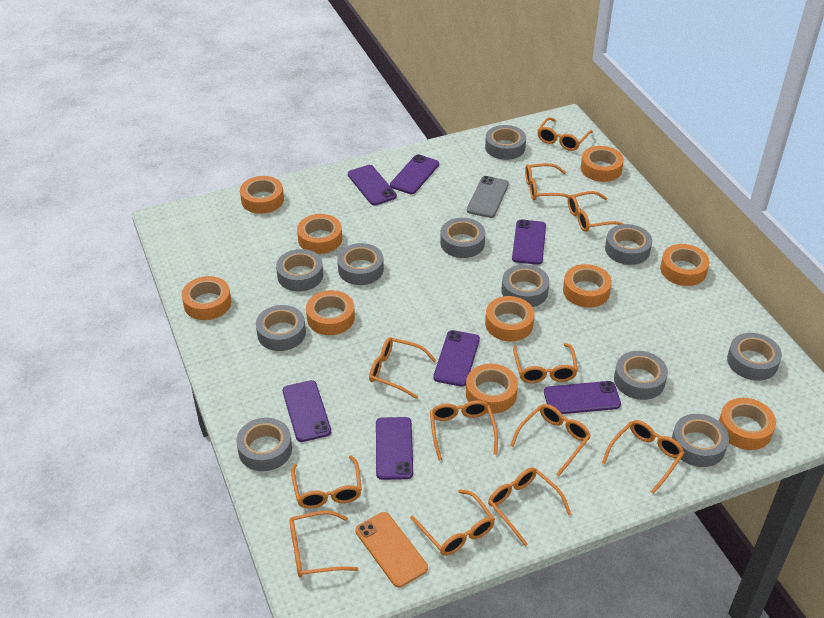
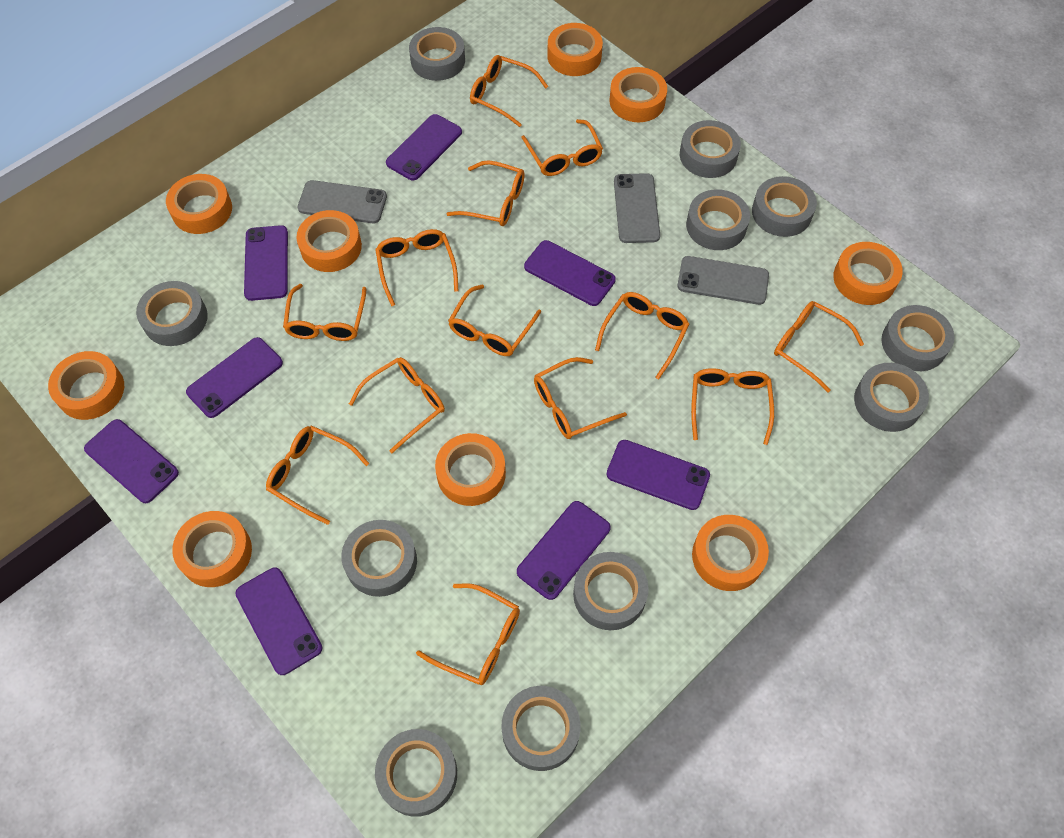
grey phone: 1 -> 3
orange glasses: 12 -> 13
orange phone: 1 -> 0
orange tape: 10 -> 9
purple phone: 7 -> 8

